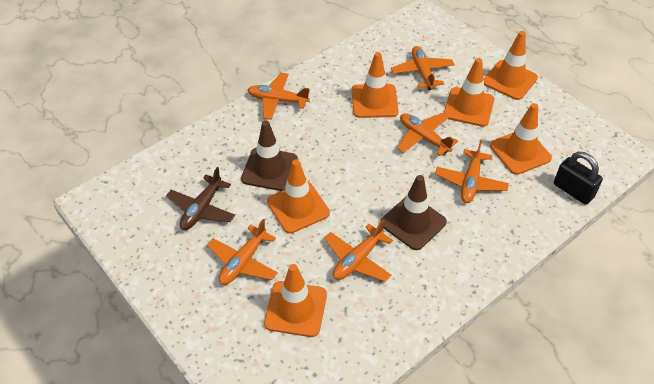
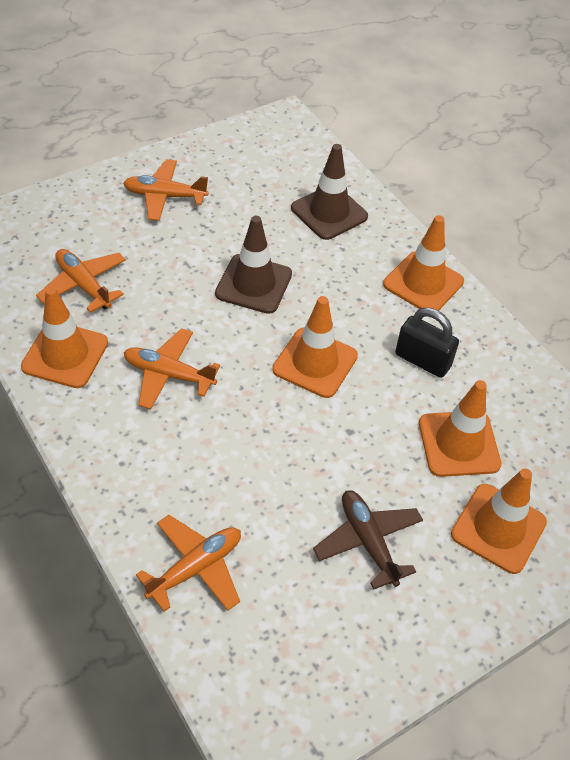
orange plane: 6 -> 4
orange traffic cone: 6 -> 5

